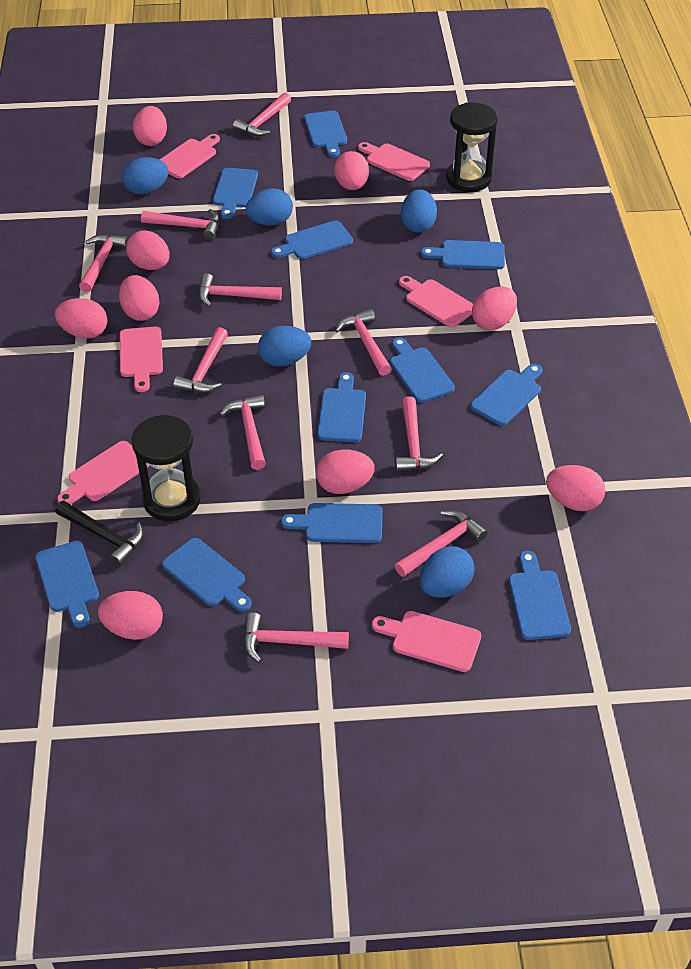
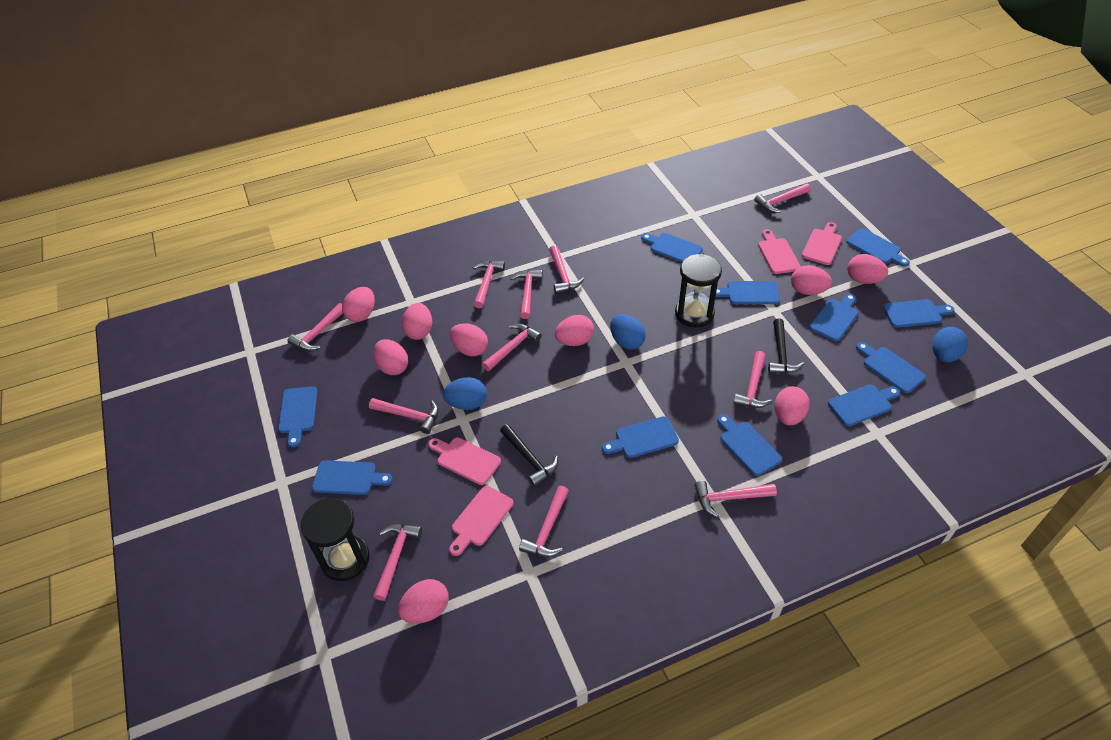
black hammer: 1 -> 2
blue egg: 5 -> 3
pink cutting board: 6 -> 4
pink hammer: 10 -> 11

